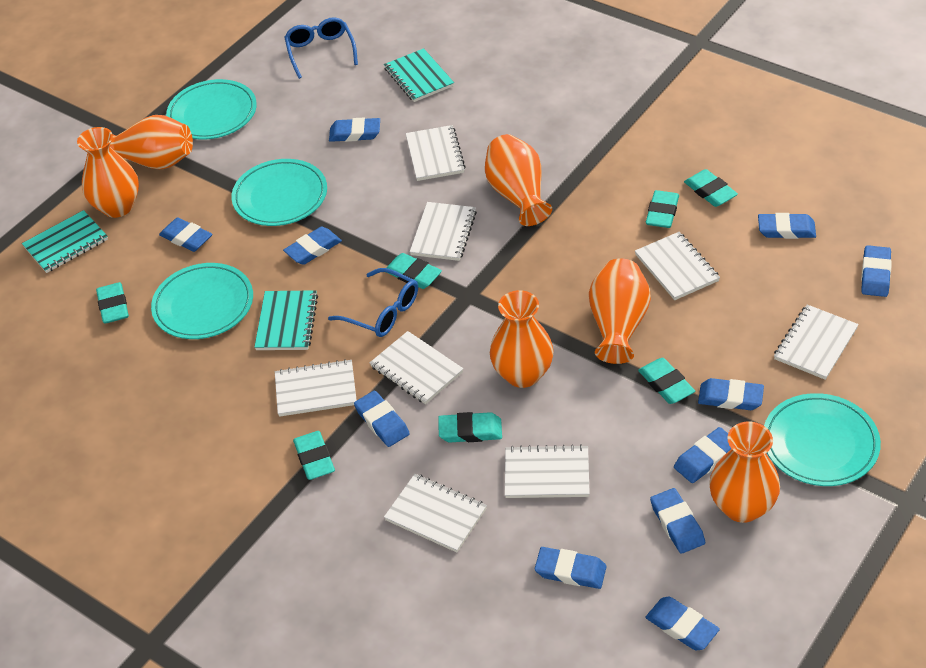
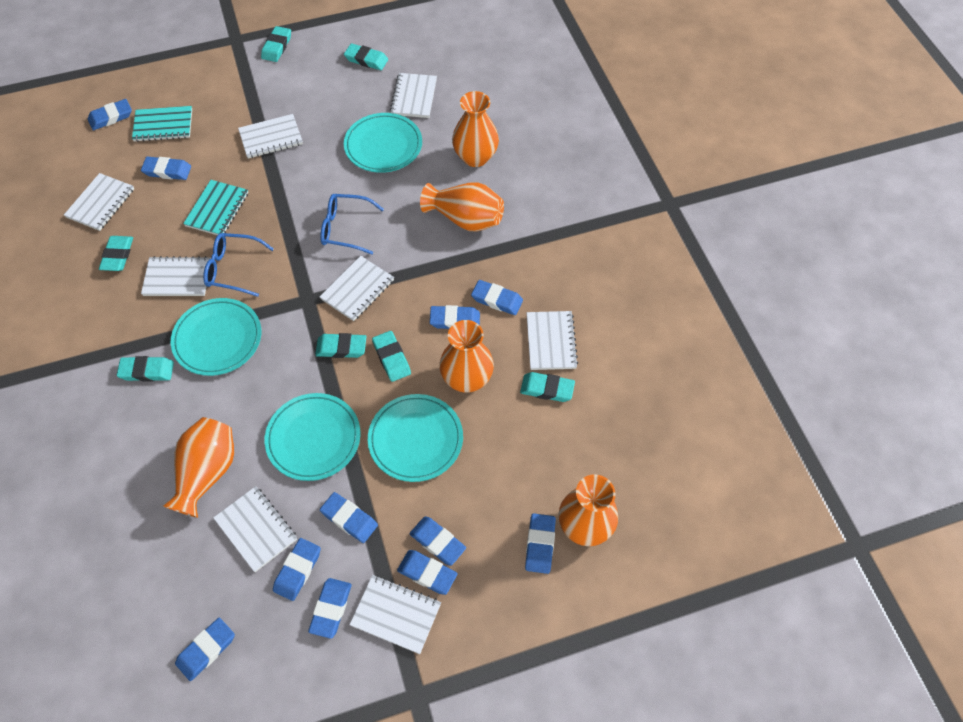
orange vase: 6 -> 5
turquoise notebook: 3 -> 2

